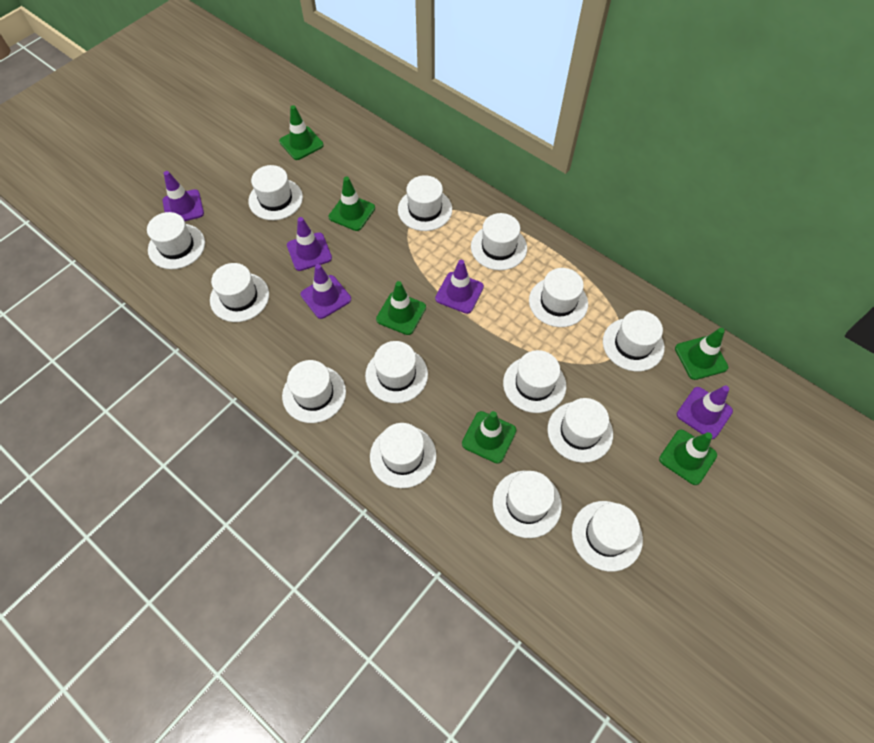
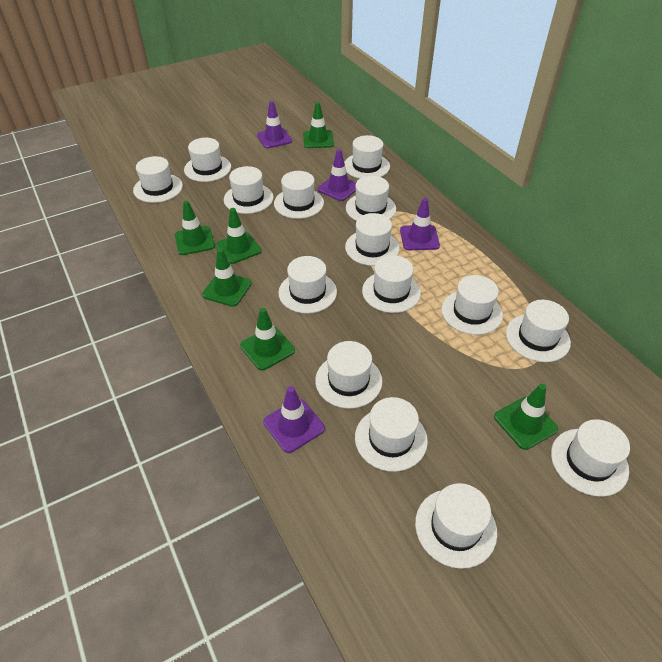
purple traffic cone: 5 -> 4
white hat: 14 -> 15

